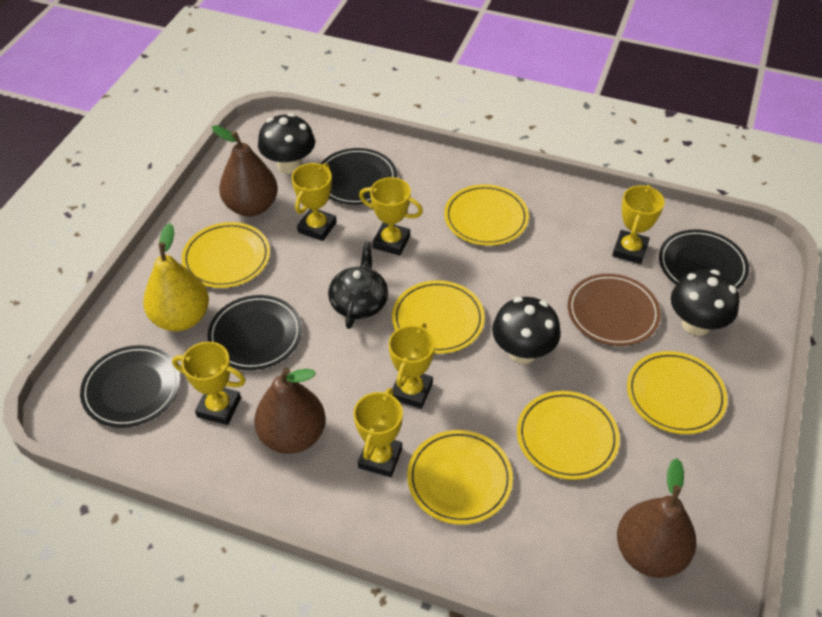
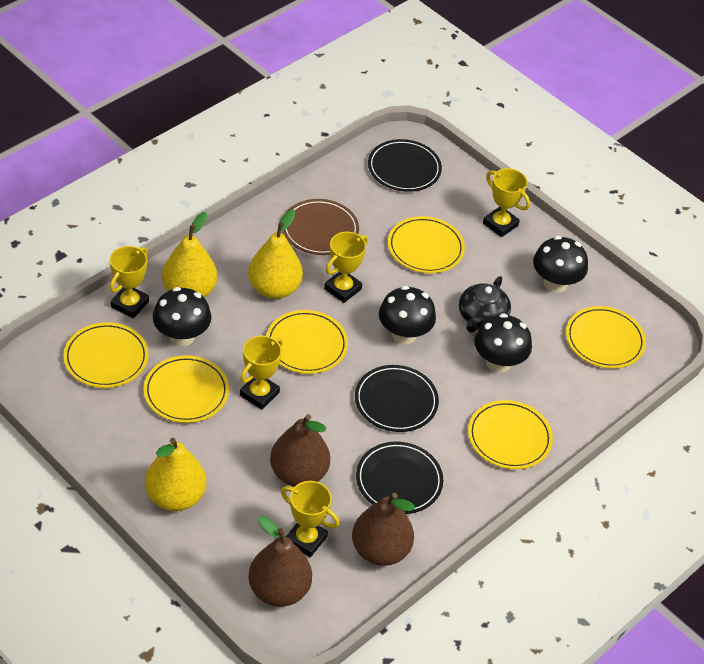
black mushroom: 3 -> 4
black plate: 4 -> 3
yellow pear: 1 -> 3
yellow trophy: 6 -> 5

